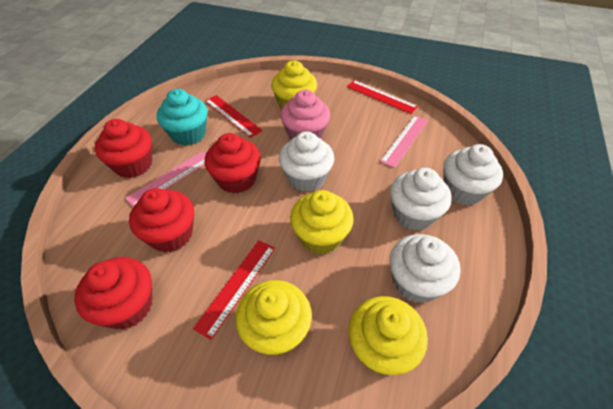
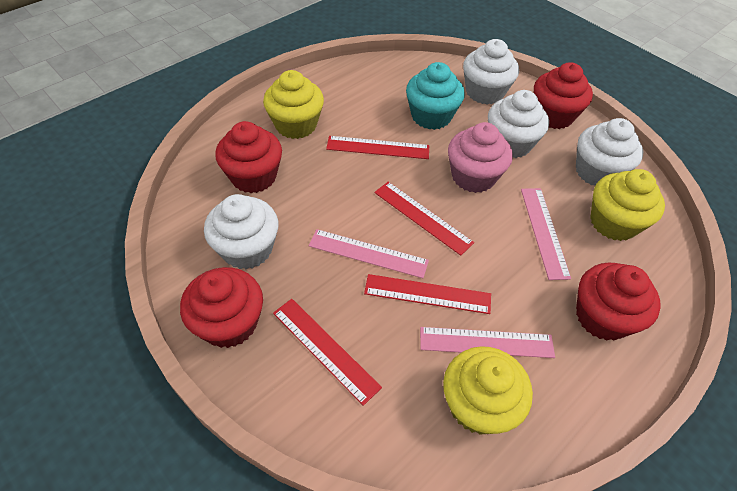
pink ruler: 2 -> 3
red ruler: 3 -> 4
yellow cupcake: 4 -> 3

